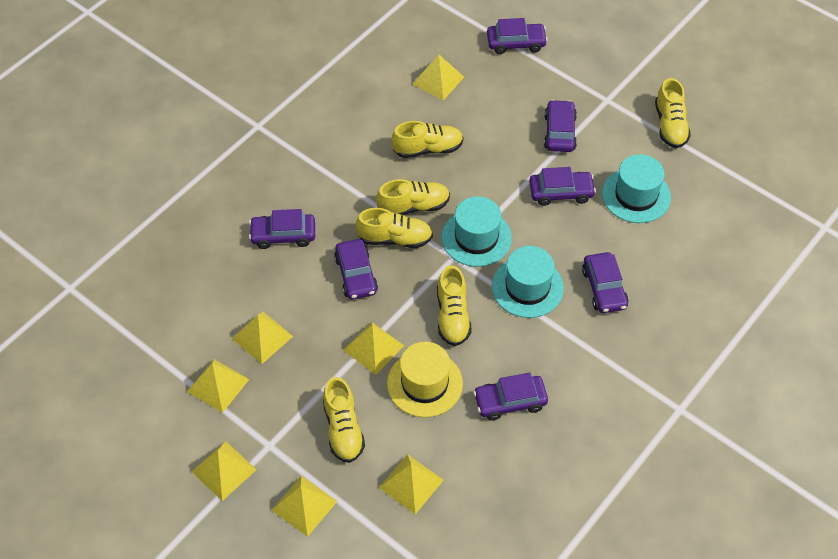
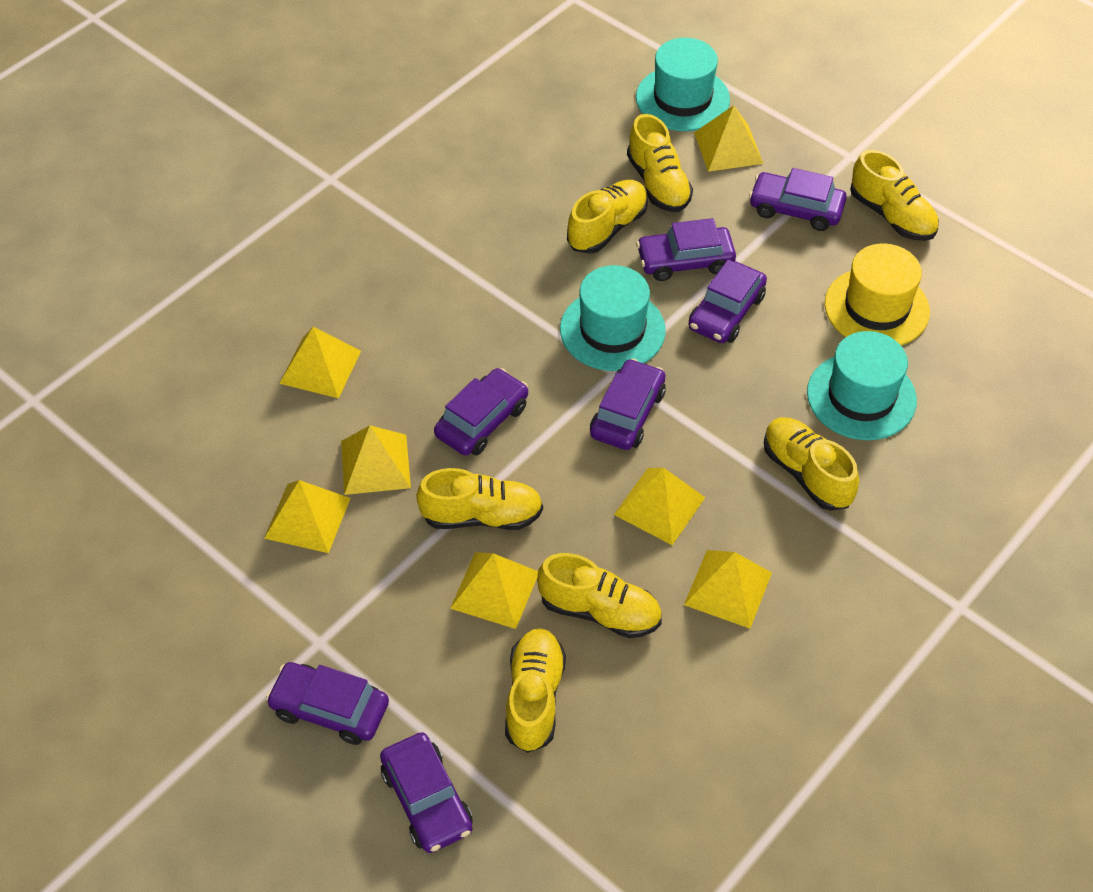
yellow shoe: 6 -> 7

